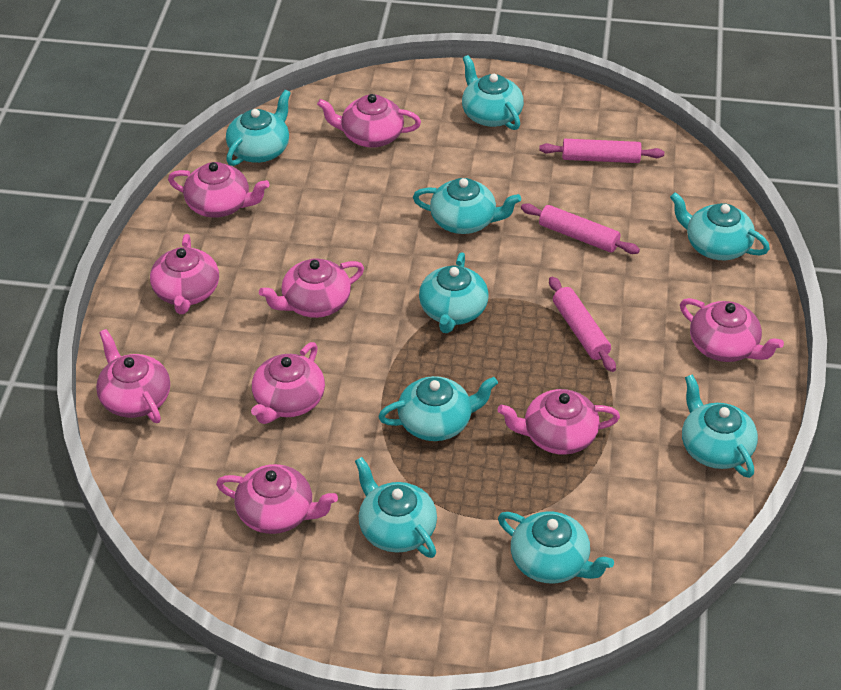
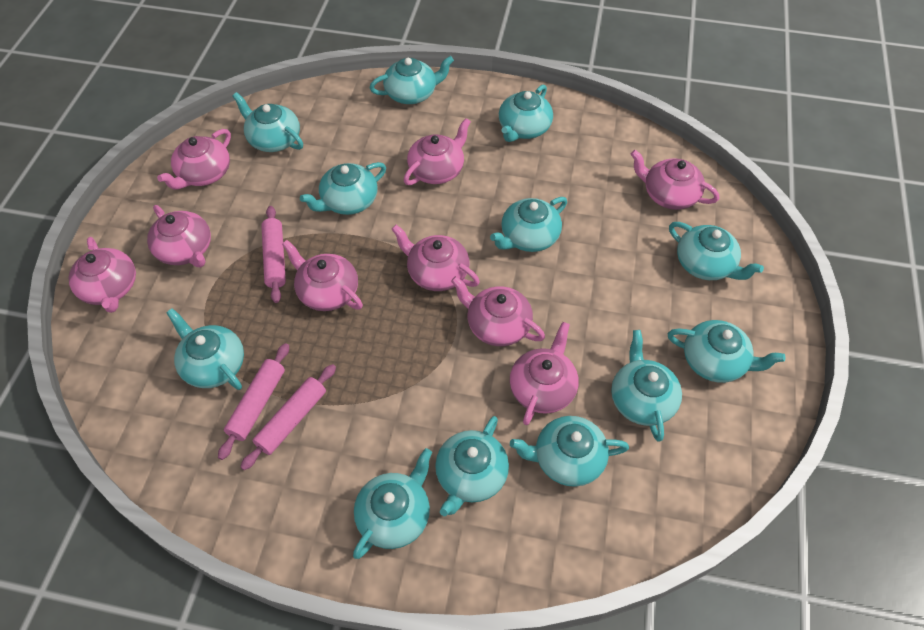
turquoise teapot: 9 -> 12

